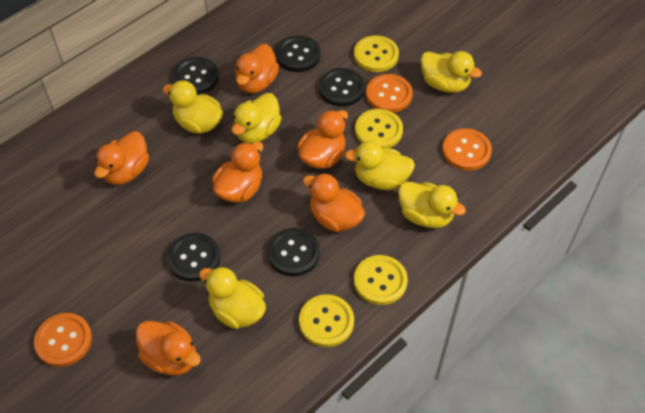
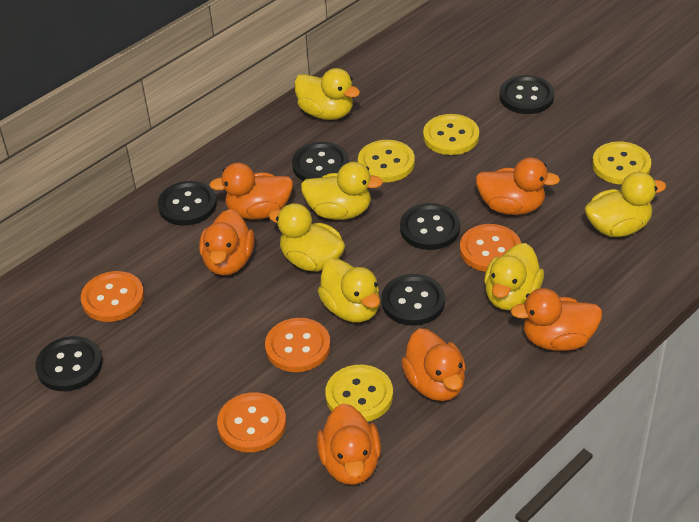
black button: 5 -> 6
orange button: 3 -> 4

